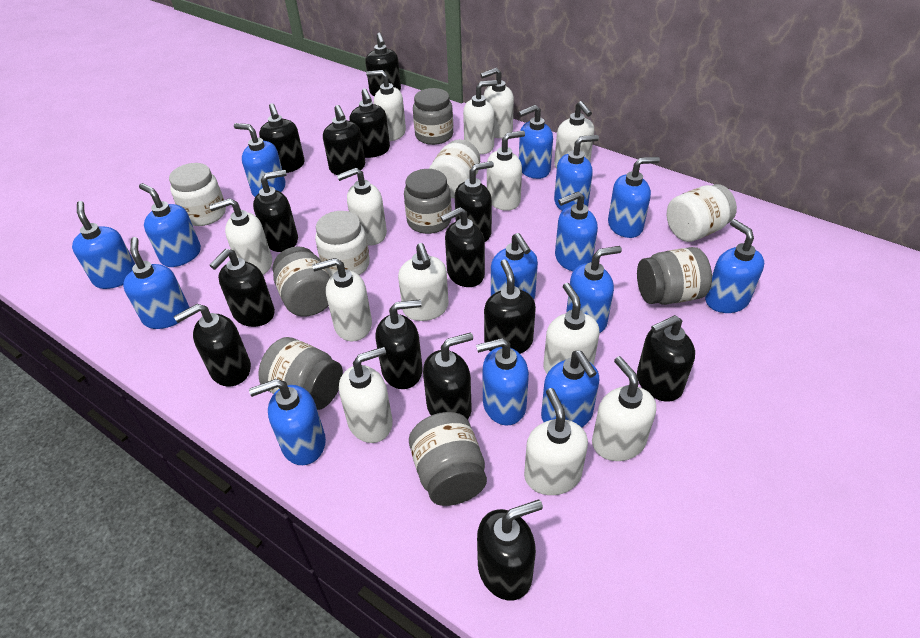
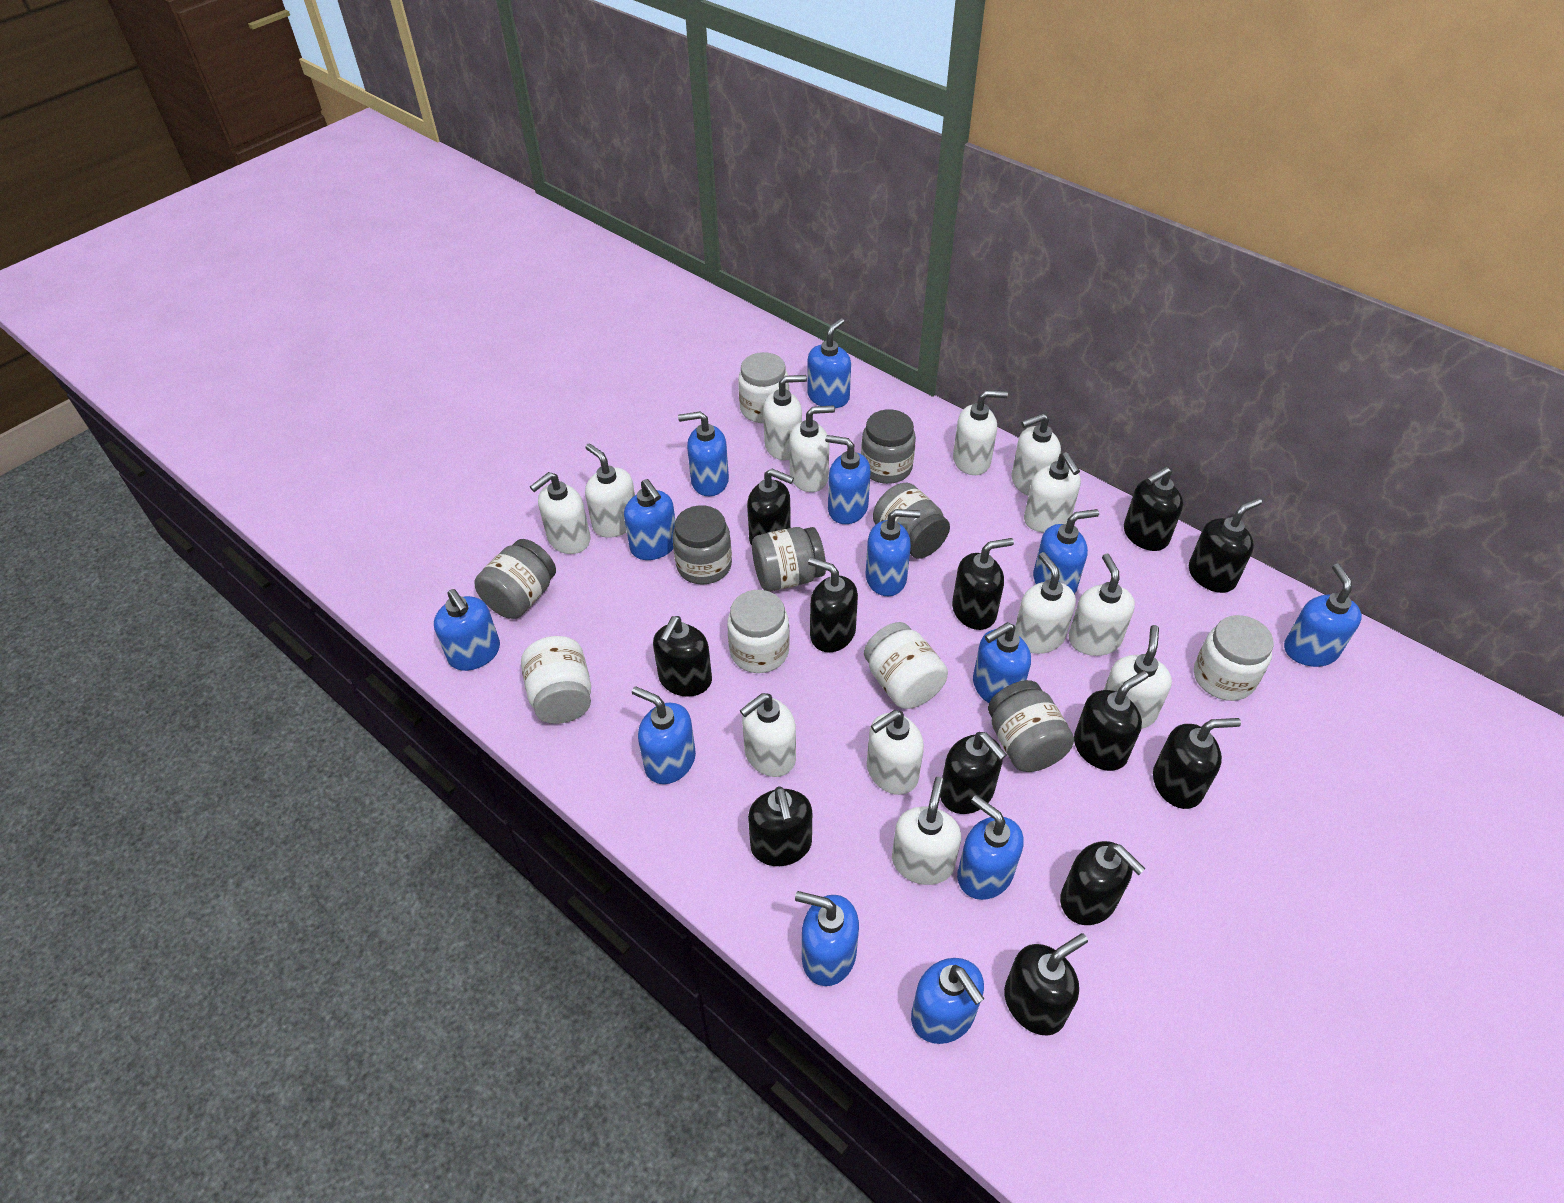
black soap dispenser: 14 -> 12
blue soap dispenser: 14 -> 13
white jar: 4 -> 5

